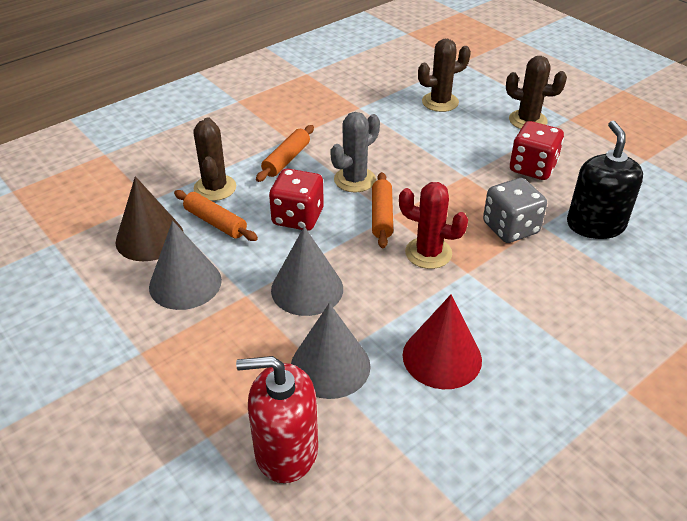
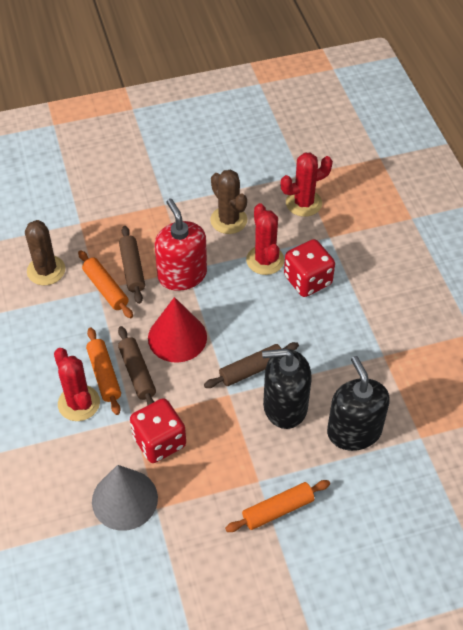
black soap dispenser: 1 -> 2
brown cactus: 3 -> 2
brown cone: 1 -> 0
brown rolling pin: 0 -> 3
grey cactus: 1 -> 0
grey cone: 3 -> 1
grey dice: 1 -> 0
red cactus: 1 -> 3

